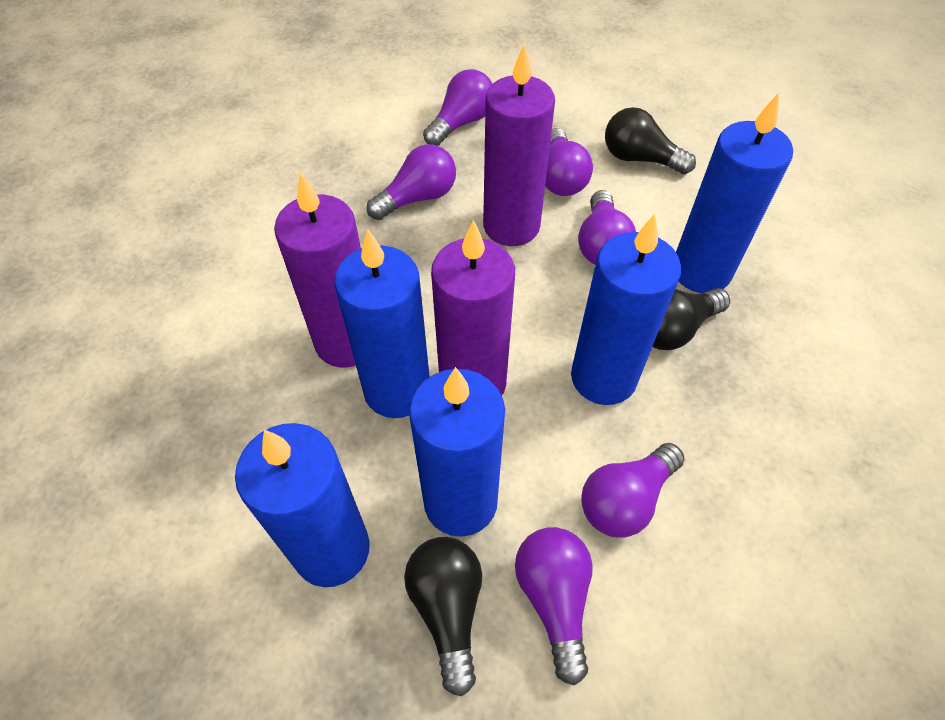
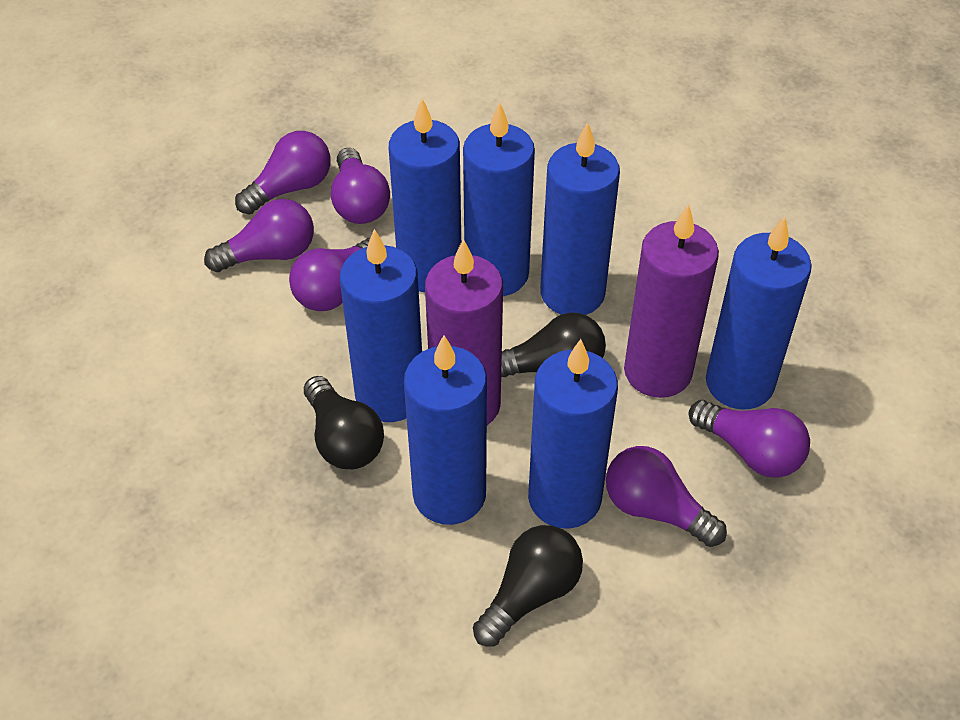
blue candle: 5 -> 7
purple candle: 3 -> 2

